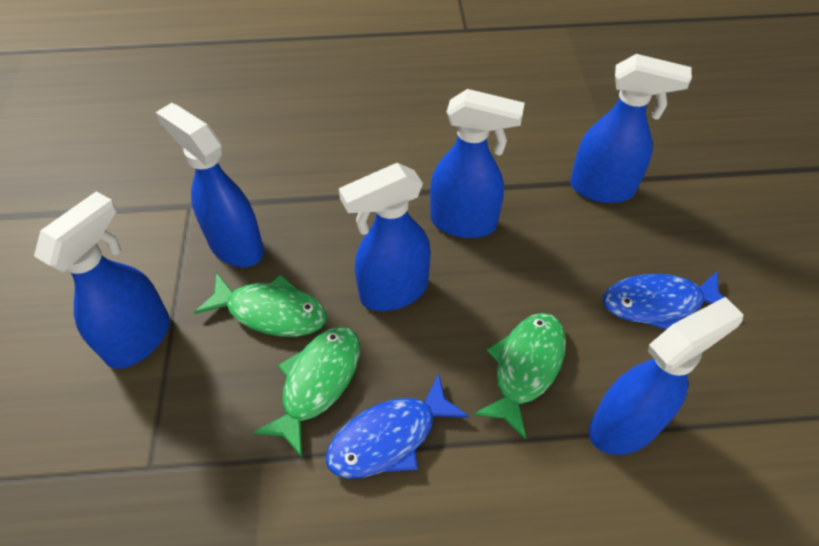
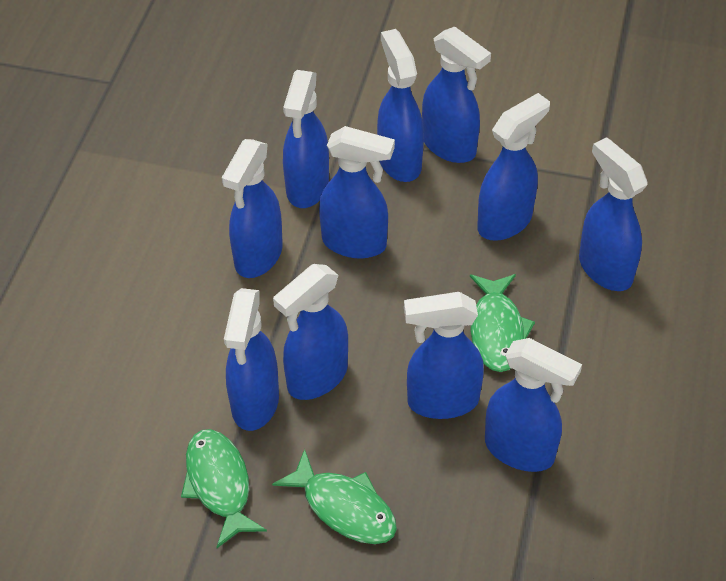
blue fish: 2 -> 0
blue spray bottle: 6 -> 11

